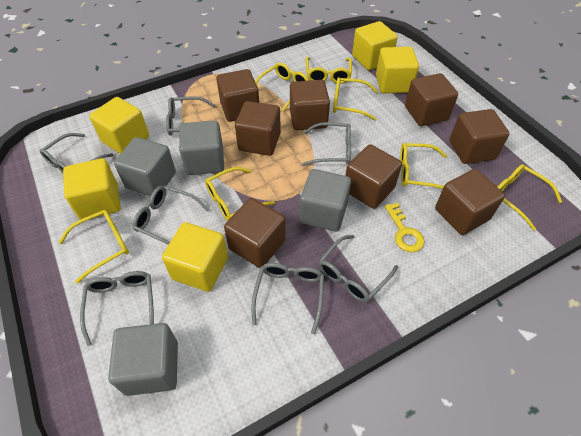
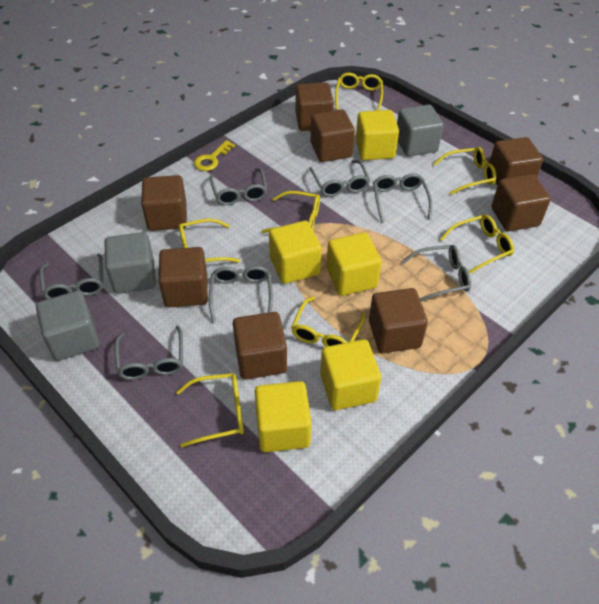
grey cube: 4 -> 3

